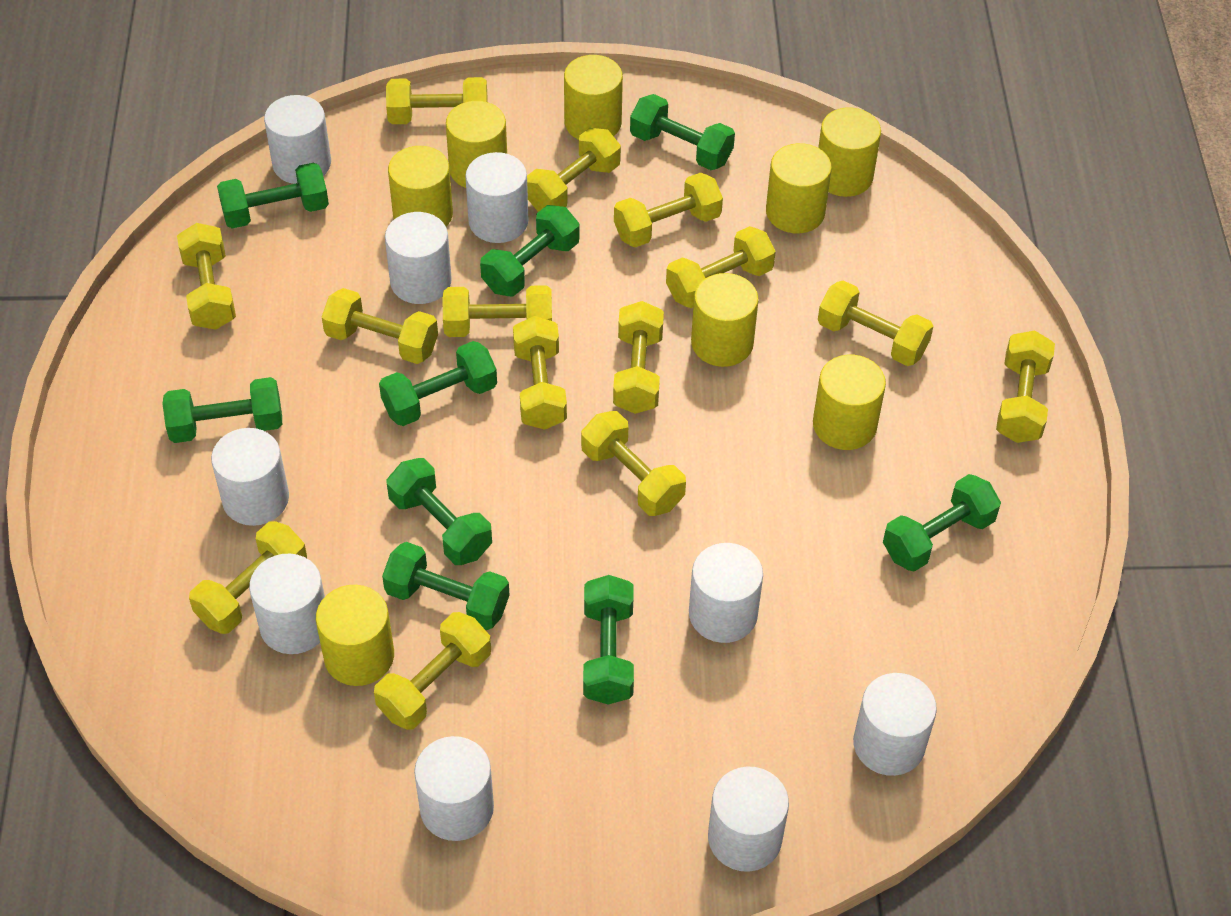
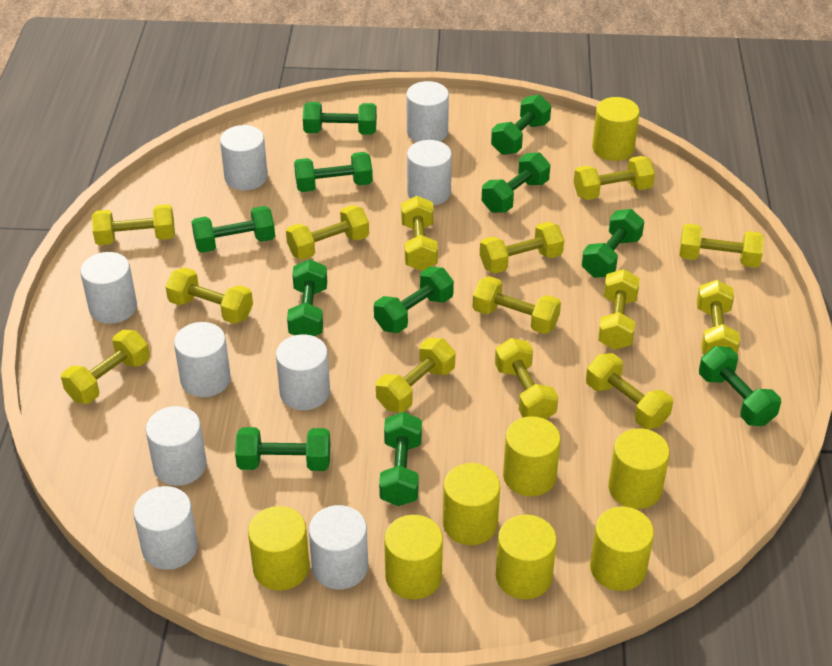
green dumbbell: 9 -> 11

